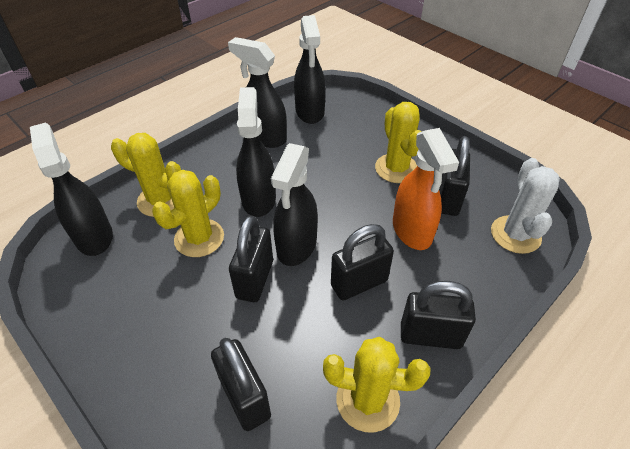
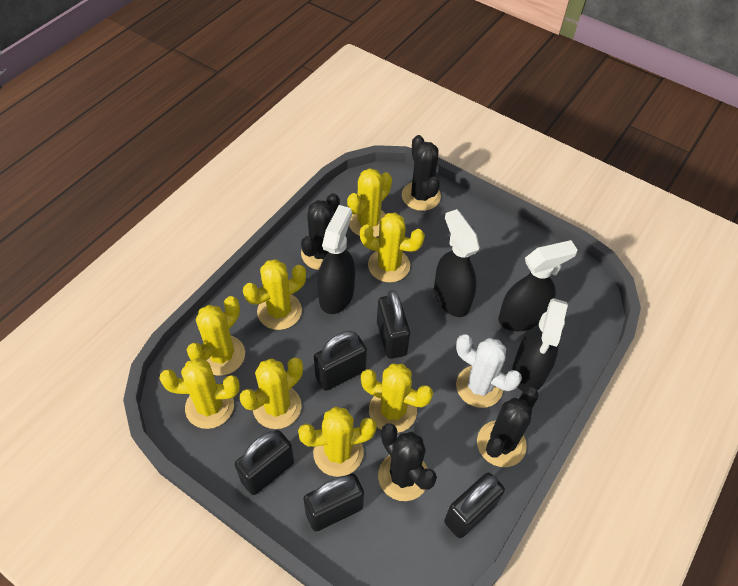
black cactus: 0 -> 4
black spray bottle: 5 -> 4
orange spray bottle: 1 -> 0
yellow cactus: 4 -> 8

